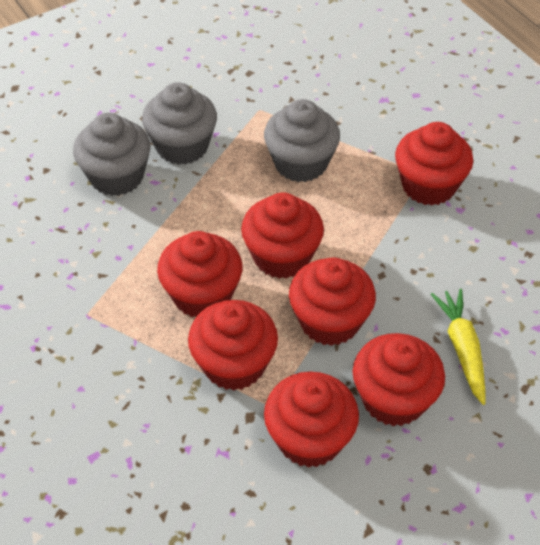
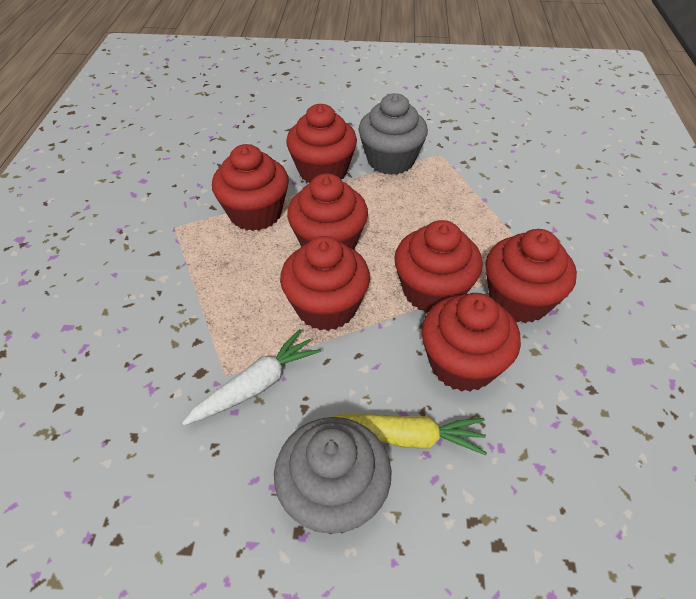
grey cupcake: 3 -> 2
white carrot: 0 -> 1

